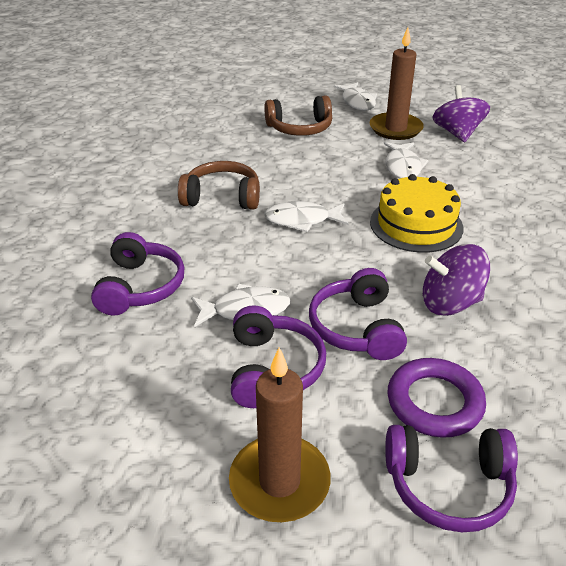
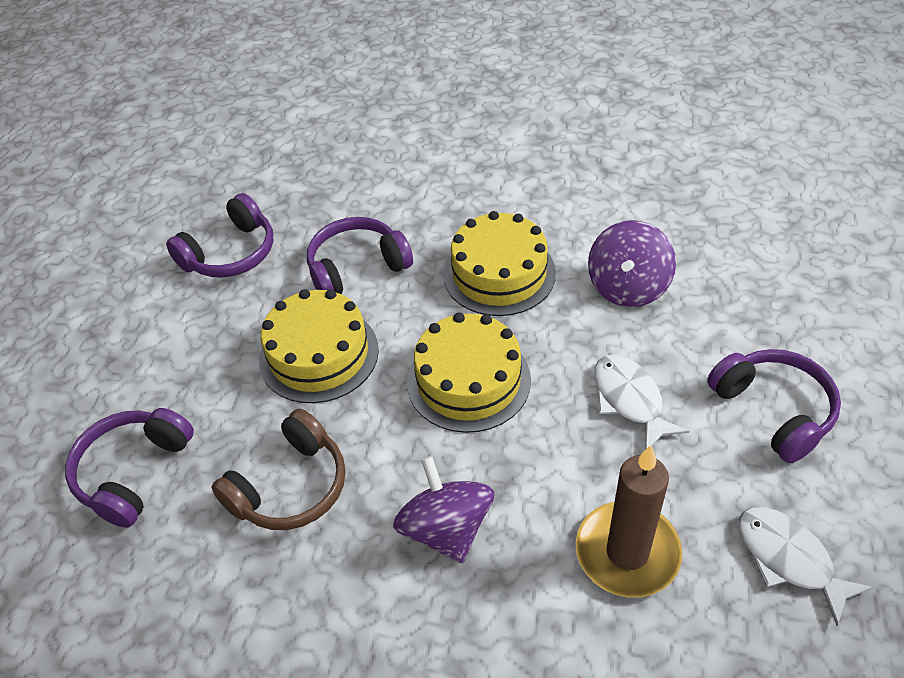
brown candle: 2 -> 1
brown headphones: 2 -> 1
purple ring: 1 -> 0
white fish: 4 -> 2
yellow cake: 1 -> 3

